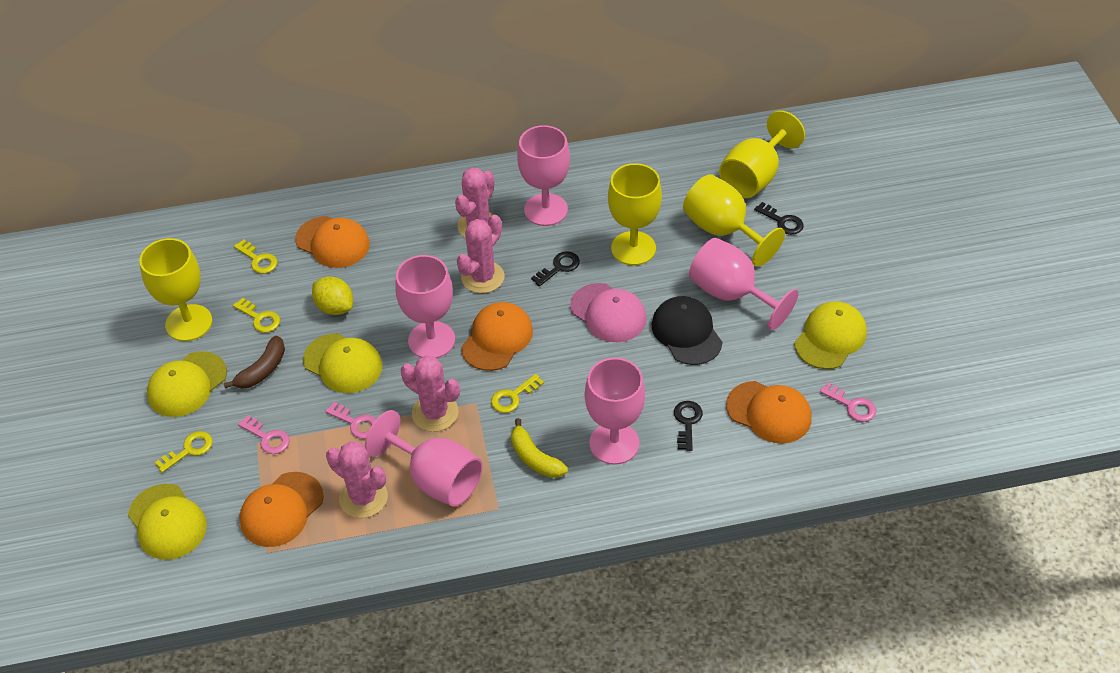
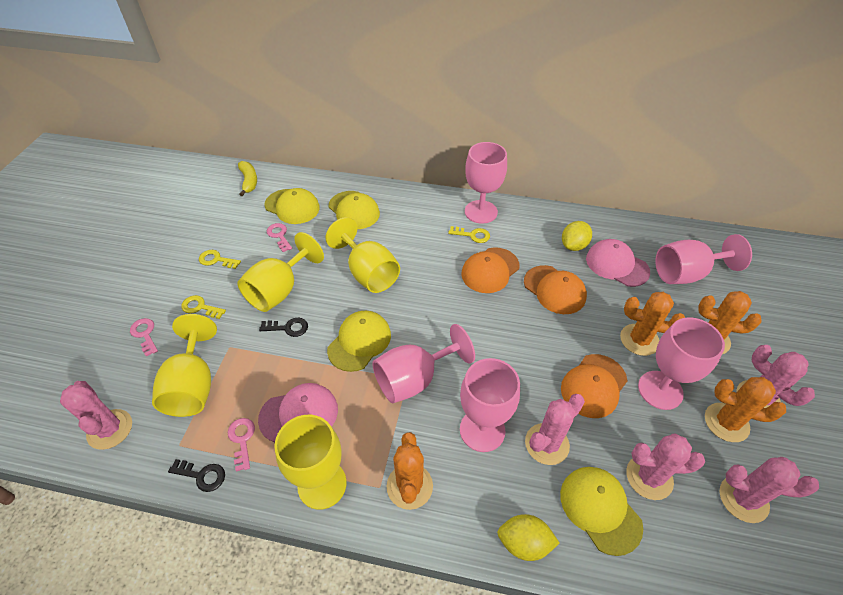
black cap: 1 -> 0
black key: 3 -> 2
brown banana: 1 -> 0
orange cactus: 0 -> 4
orange cap: 4 -> 3
pink cactus: 4 -> 5
pink cap: 1 -> 2
yellow key: 4 -> 3
yellow lemon: 1 -> 2

